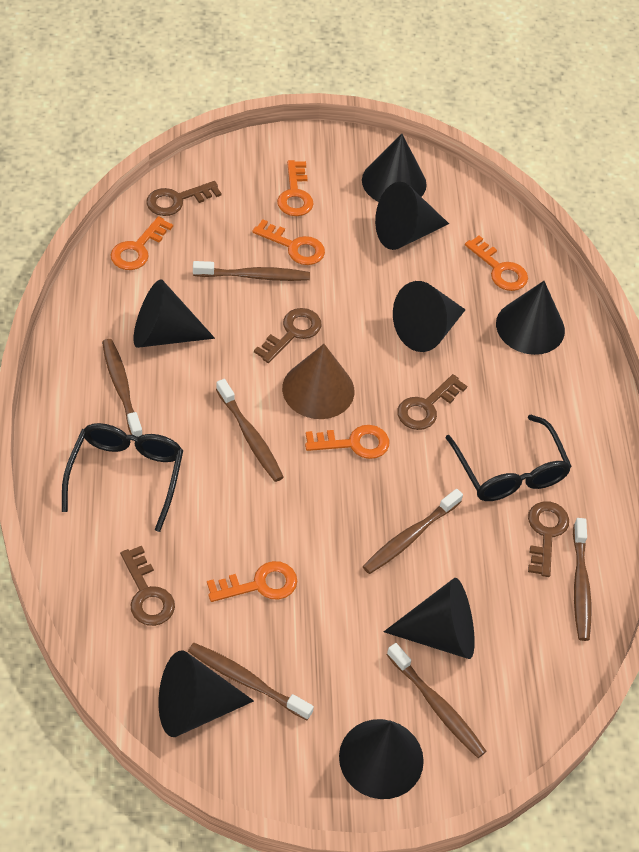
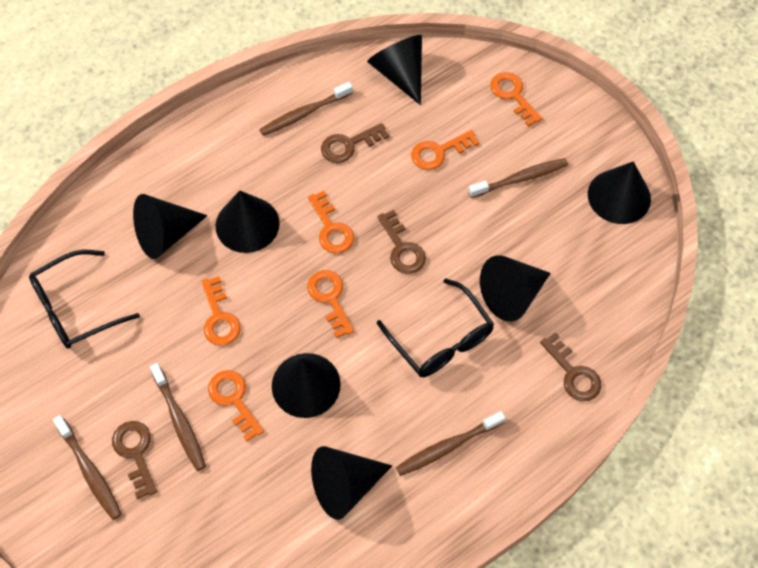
black cone: 8 -> 7
brown cone: 1 -> 0
brown key: 5 -> 4
brown toothbrush: 7 -> 5

